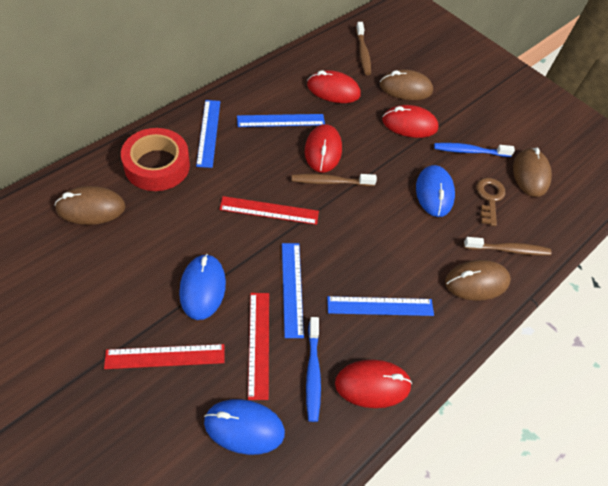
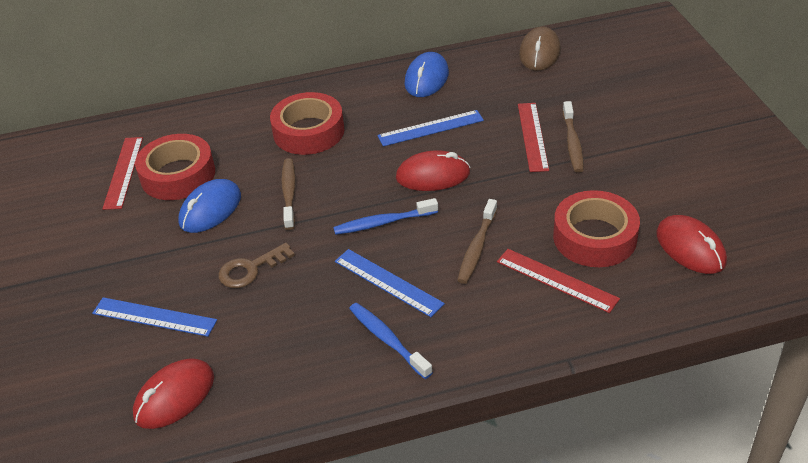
blue mouse: 3 -> 2
blue ruler: 4 -> 3
brown mouse: 4 -> 1
red mouse: 4 -> 3
red tape: 1 -> 3

